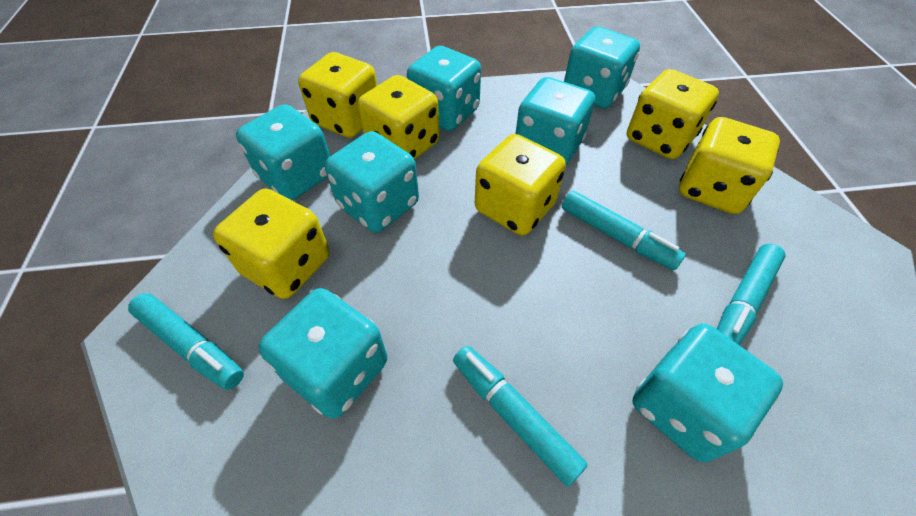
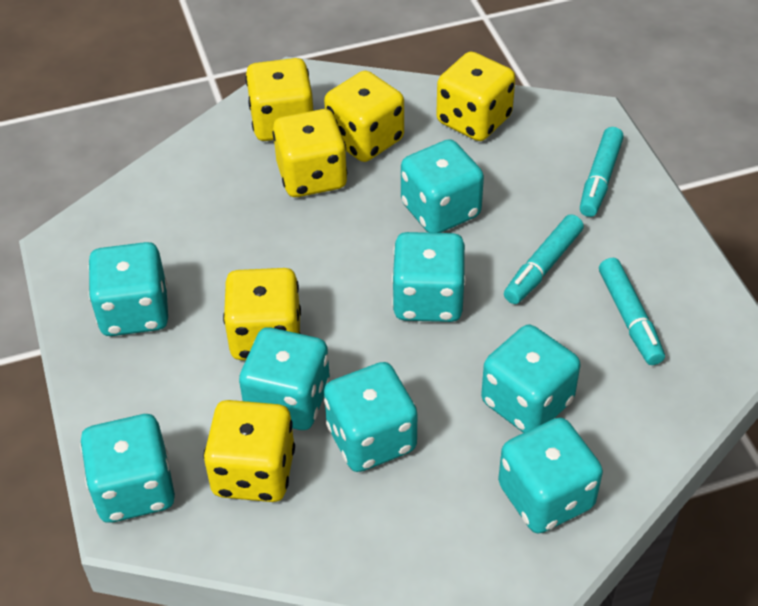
turquoise dice: 7 -> 8
turquoise marker: 4 -> 3

